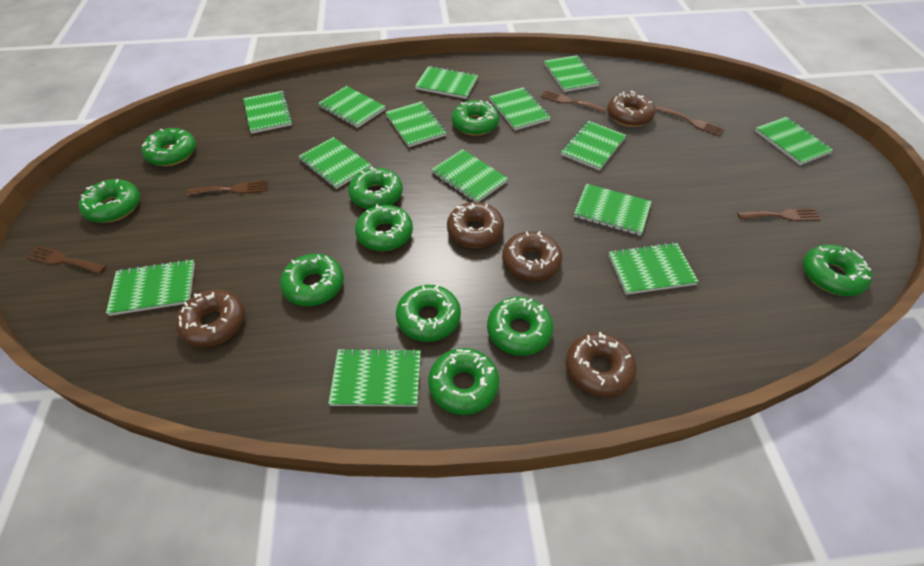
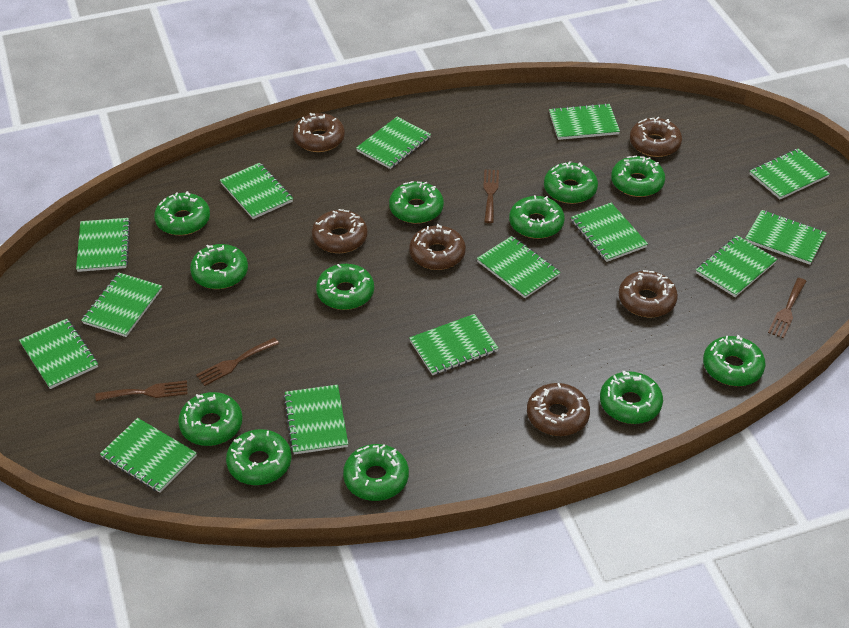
brown donut: 5 -> 6
brown fork: 5 -> 4
green donut: 10 -> 12

